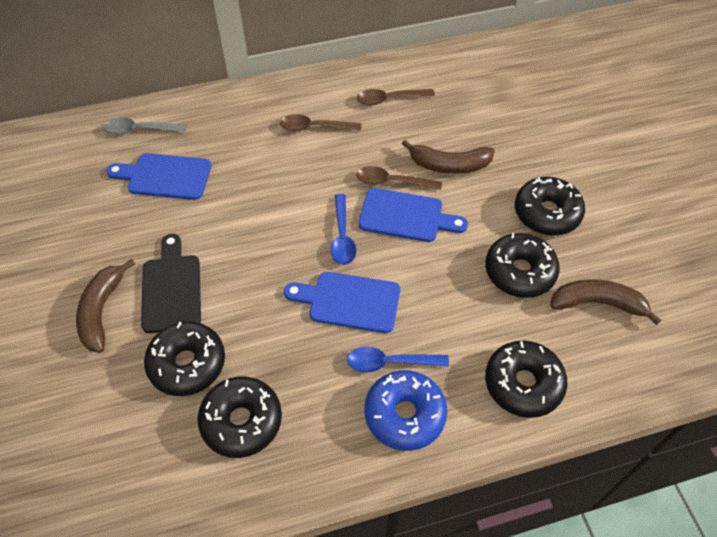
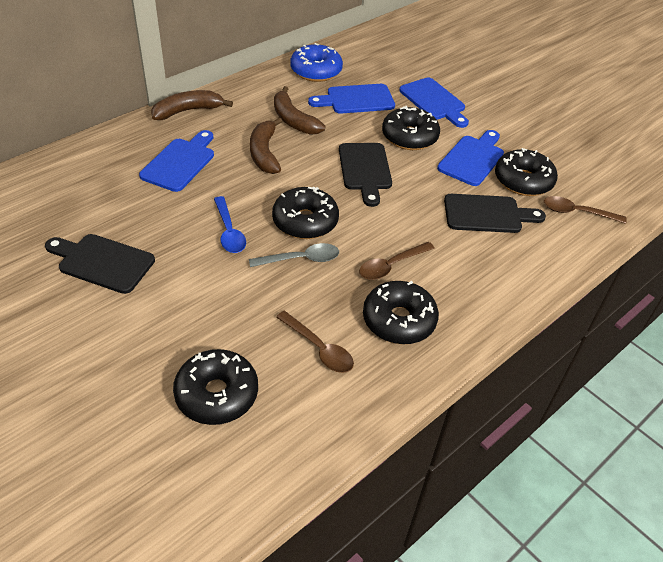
black cutting board: 1 -> 3
blue cutting board: 3 -> 4
blue spoon: 2 -> 1

